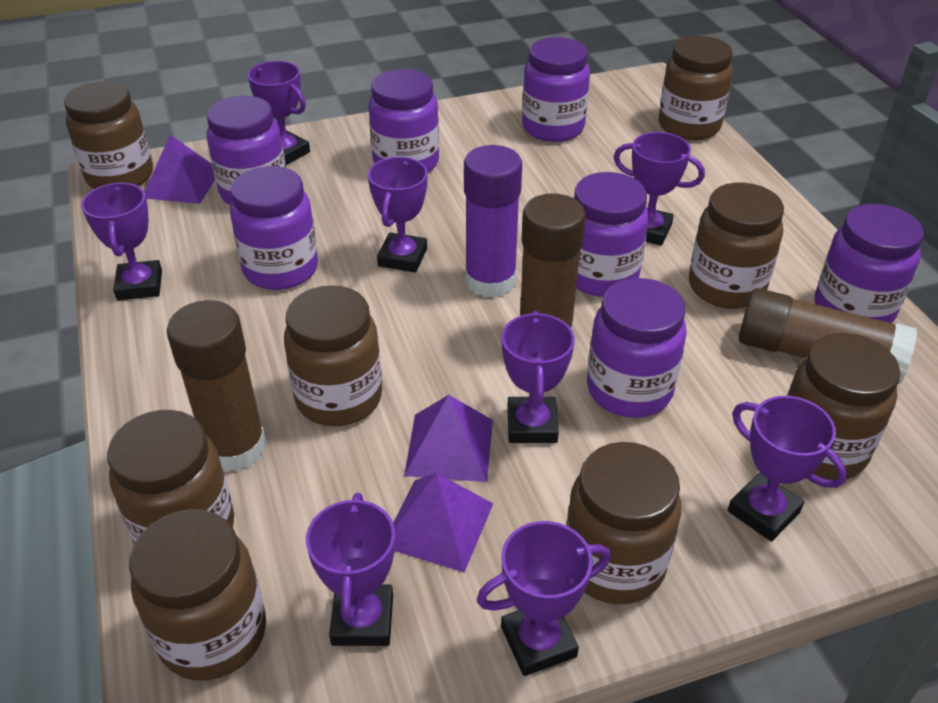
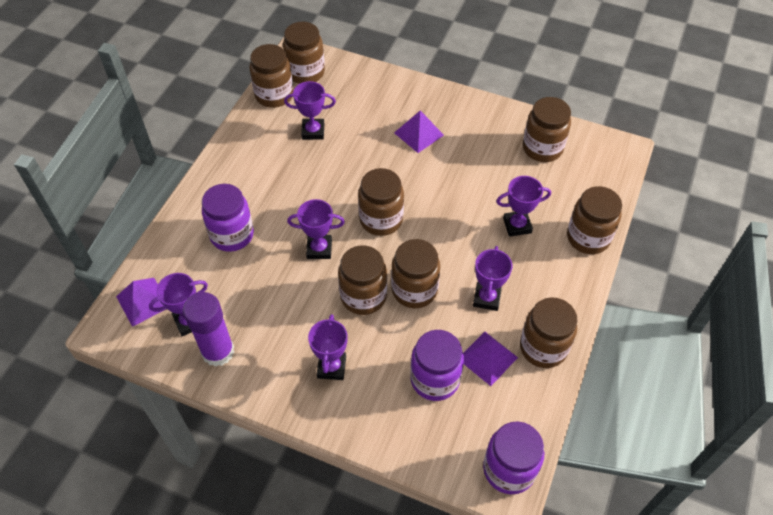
brown glue stick: 3 -> 0
purple jar: 7 -> 3
purple trophy: 8 -> 6

